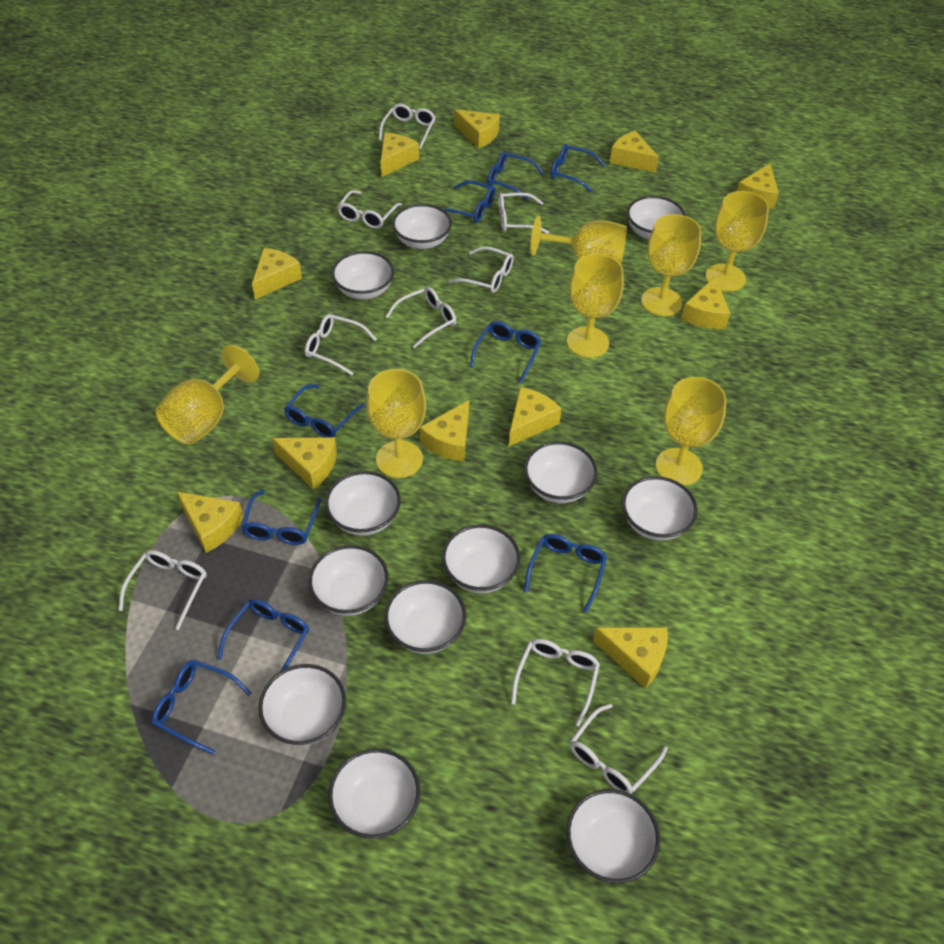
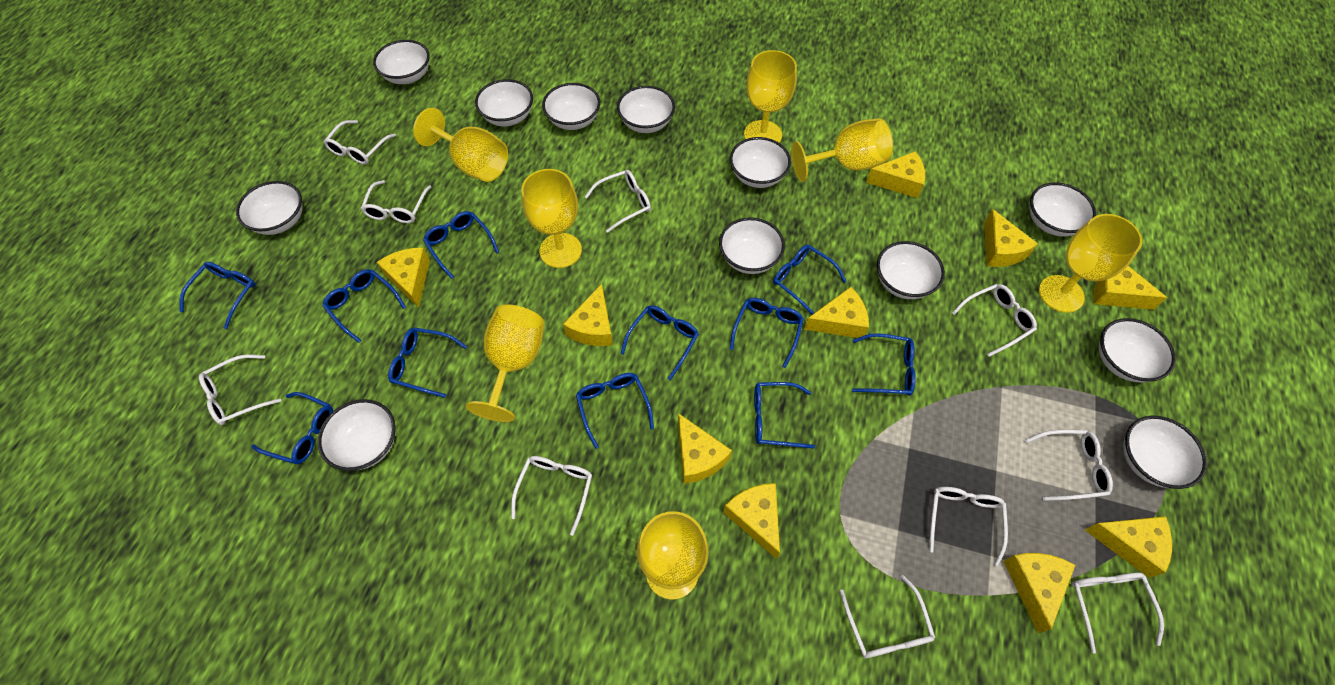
blue glasses: 9 -> 11
white glasses: 9 -> 10
yellow cheese: 11 -> 10

